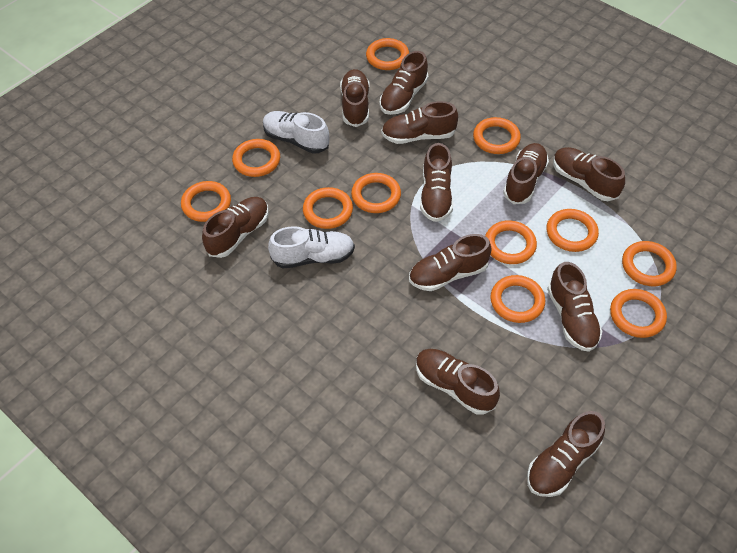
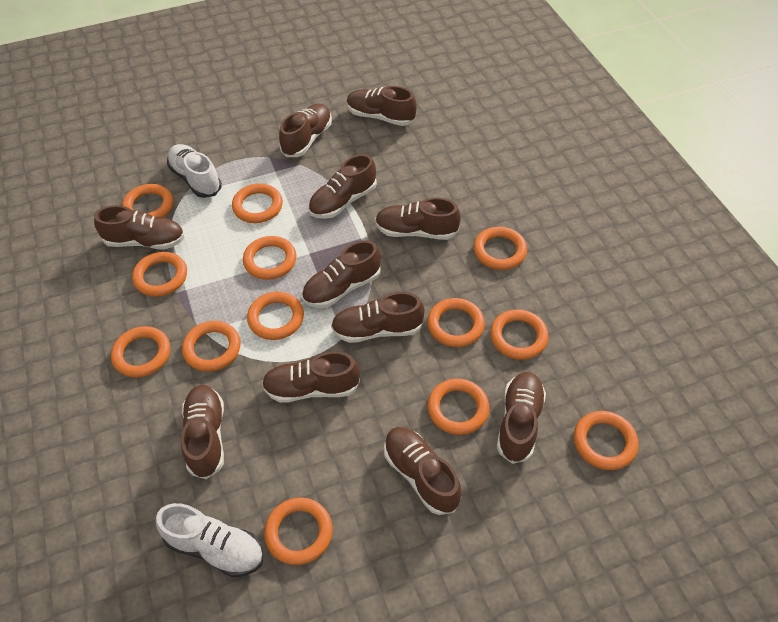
orange ring: 11 -> 13

